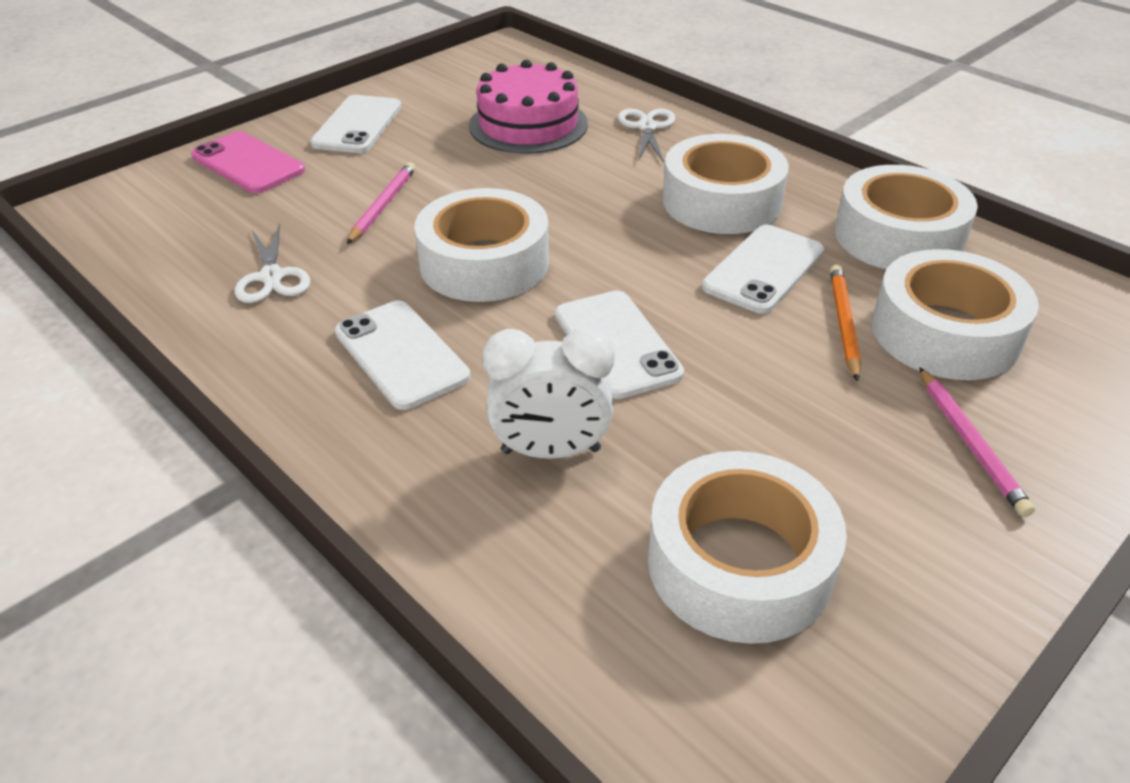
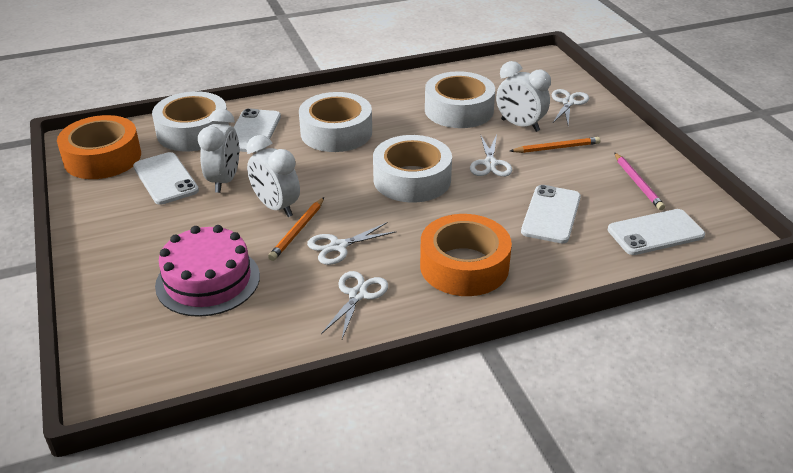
orange pencil: 1 -> 2
orange tape: 0 -> 2
pink pencil: 2 -> 1
pink phone: 1 -> 0
white clock: 1 -> 3
white scissors: 2 -> 4
white tape: 5 -> 4

